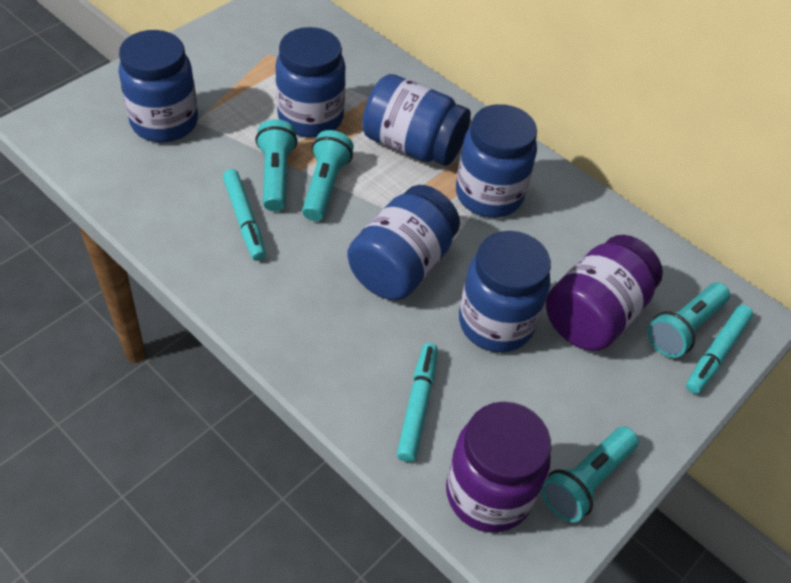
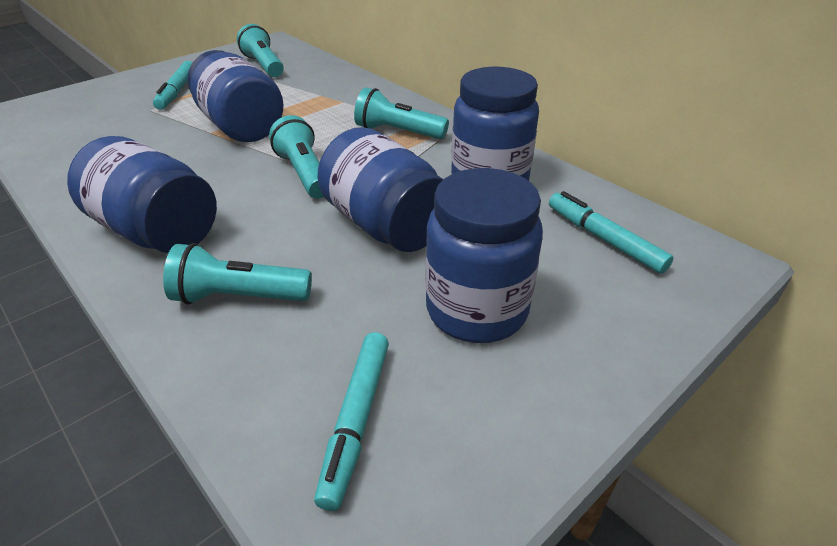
blue jar: 6 -> 5
purple jar: 2 -> 0

